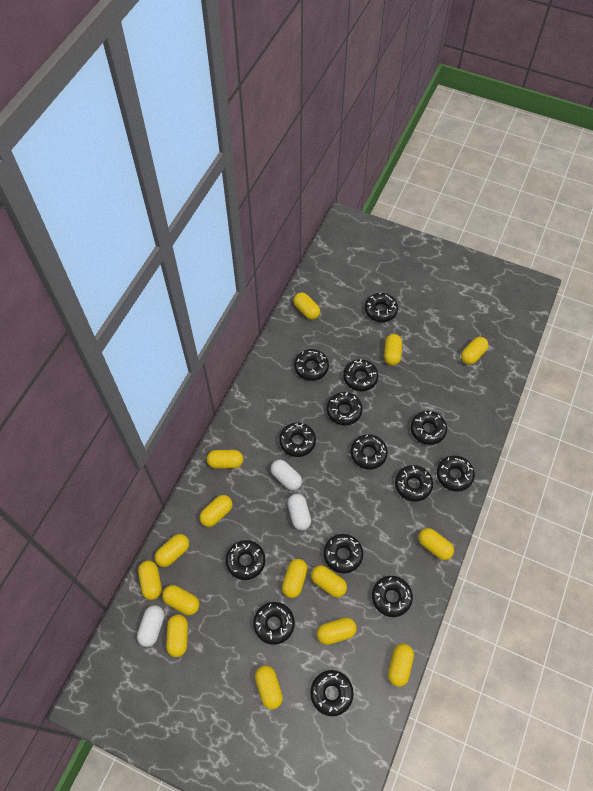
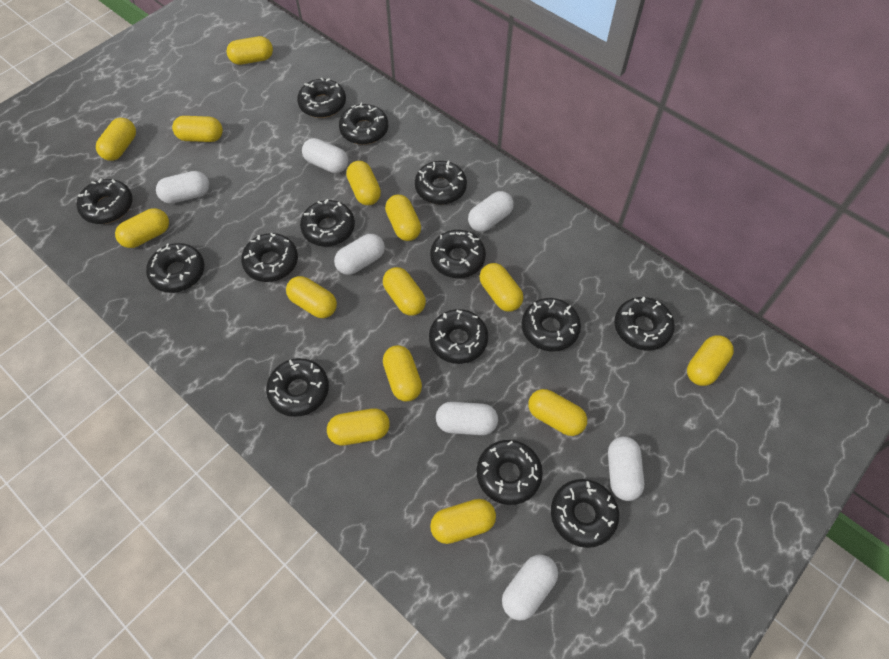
white capsule: 3 -> 7
yellow capsule: 15 -> 14

